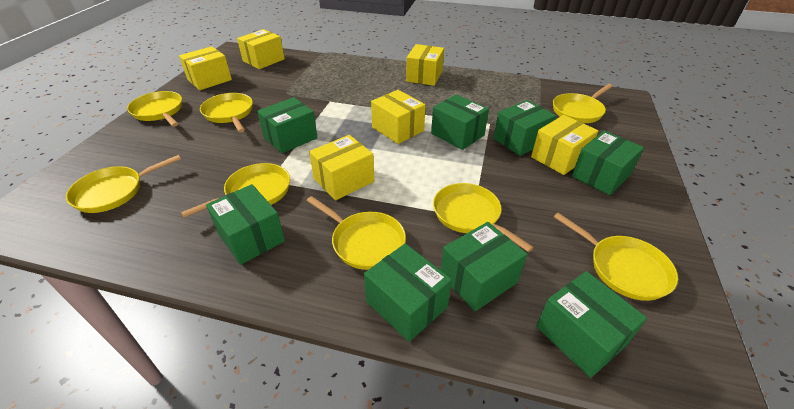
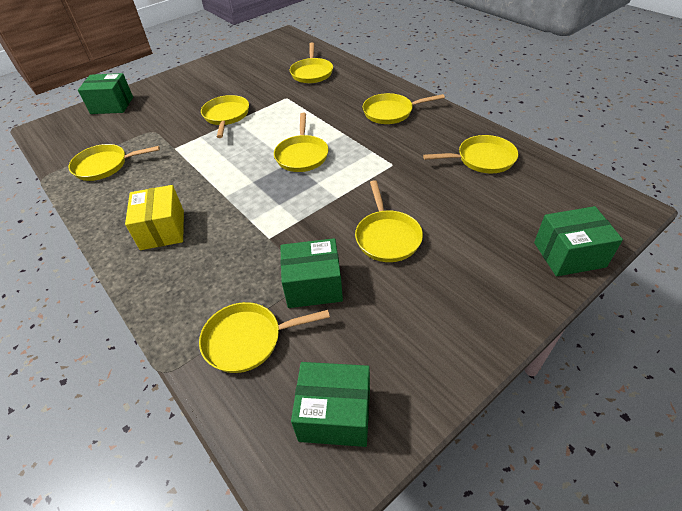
green box: 8 -> 4
yellow box: 6 -> 1

